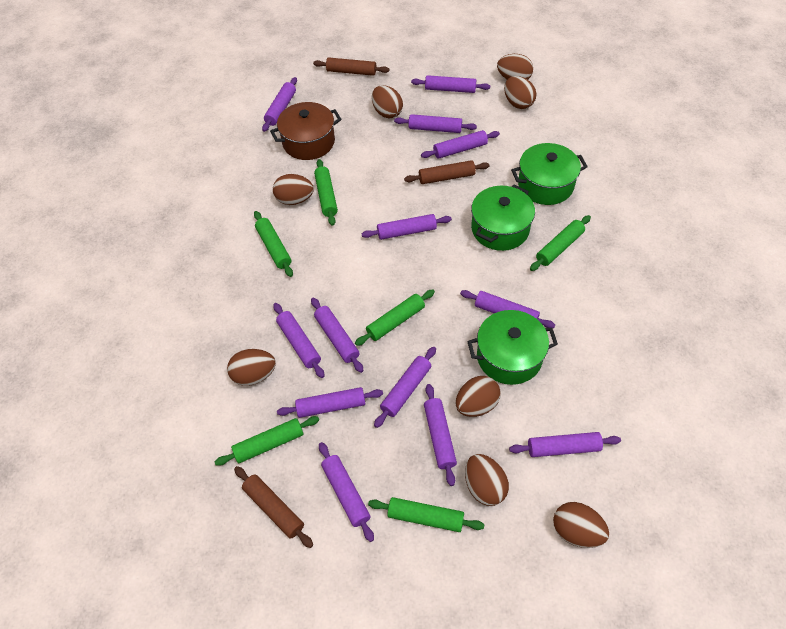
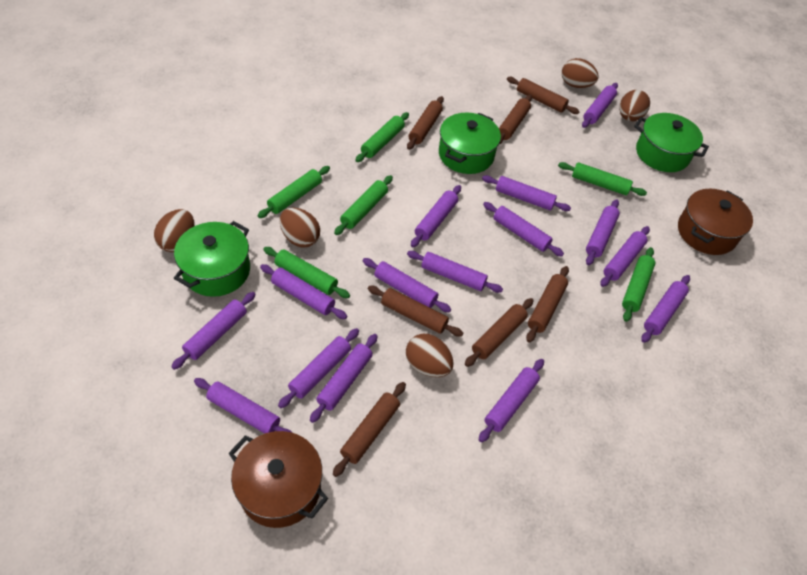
brown egg: 8 -> 5
brown pot: 1 -> 2
brown rolling pin: 3 -> 7
purple rolling pin: 13 -> 15

